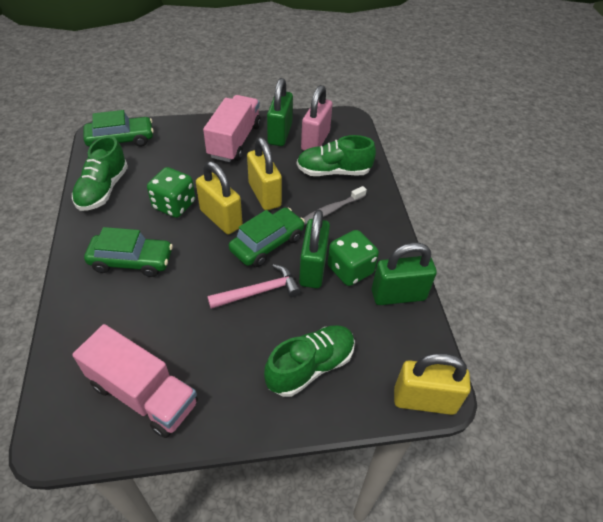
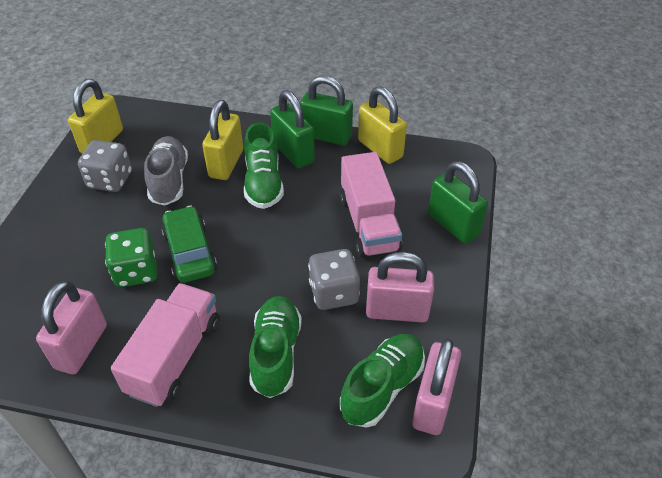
green car: 3 -> 1
green dice: 2 -> 1
grey dice: 0 -> 2
grey shoe: 0 -> 1
grey toothbrush: 1 -> 0
pink hammer: 1 -> 0
pink padlock: 1 -> 3

